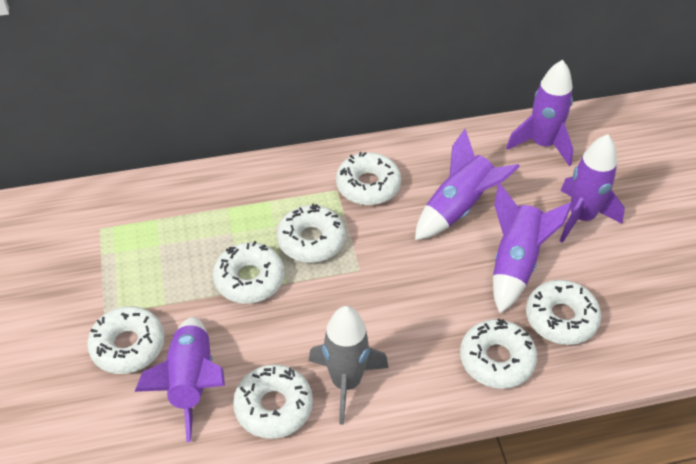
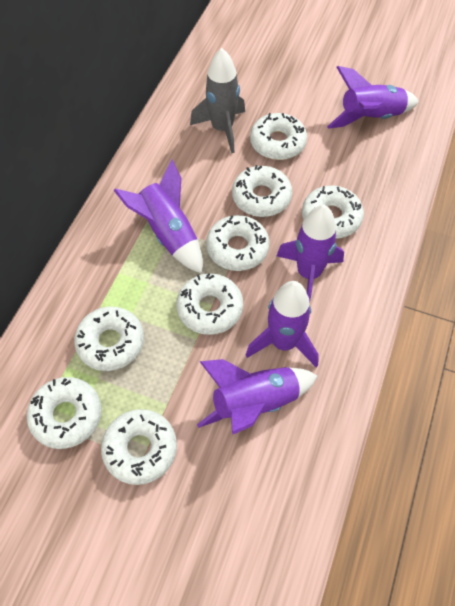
white donut: 7 -> 8

